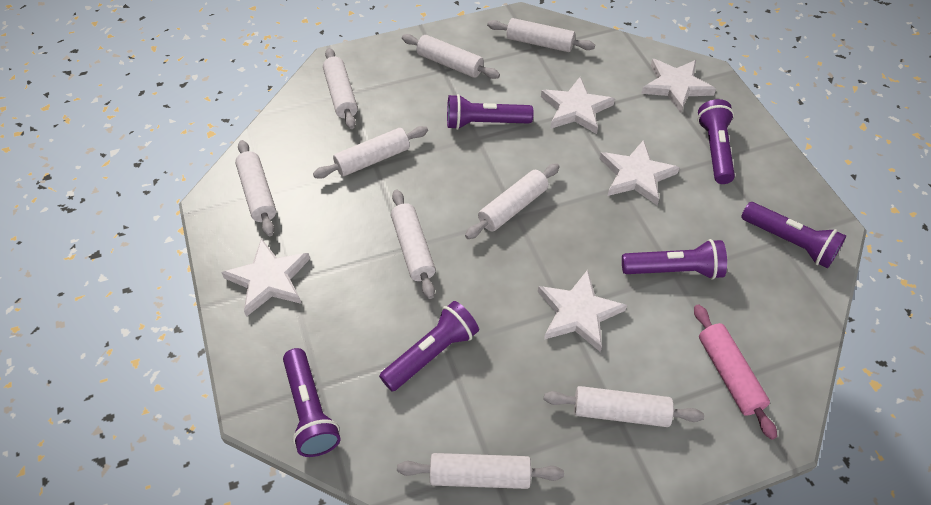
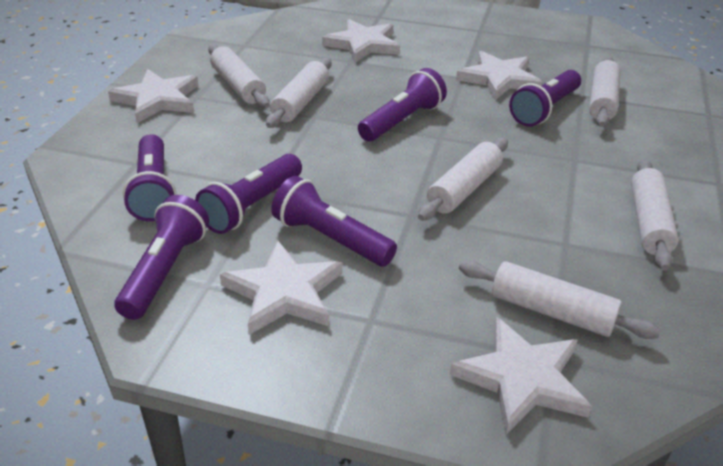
pink rolling pin: 1 -> 0
white rolling pin: 9 -> 6

